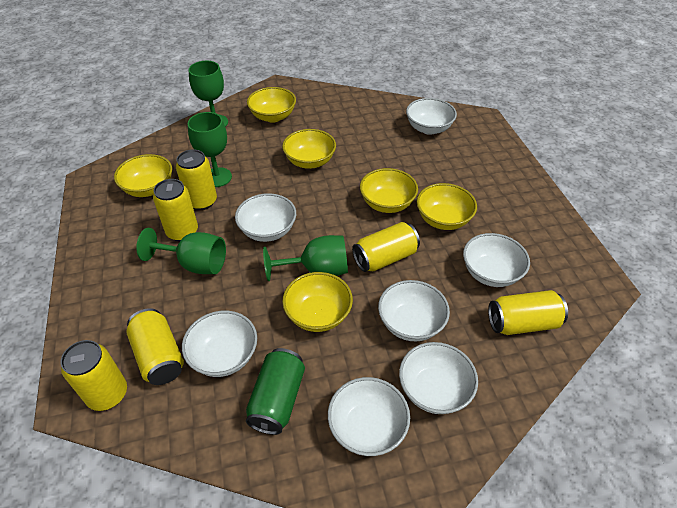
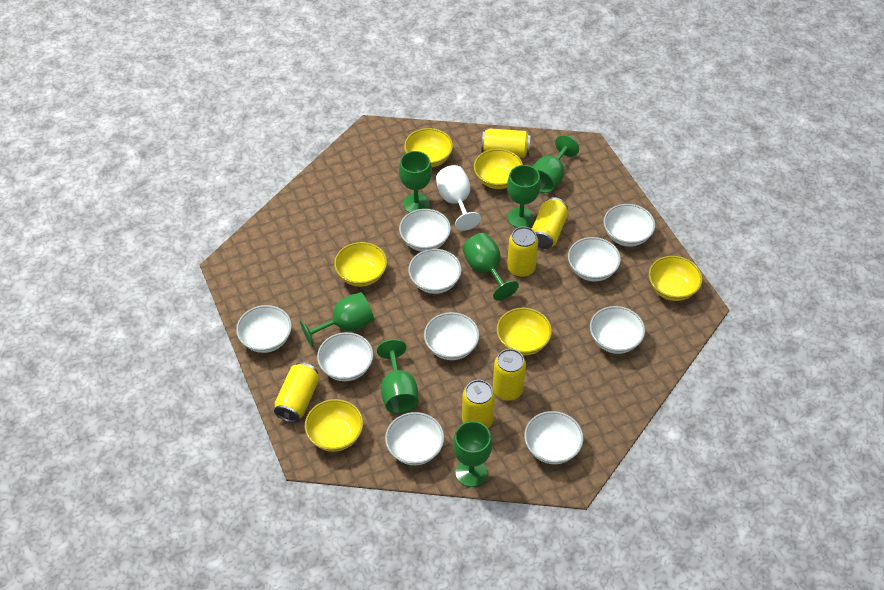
green can: 1 -> 0
green goblet: 4 -> 7
white bowl: 7 -> 10
white goblet: 0 -> 1

